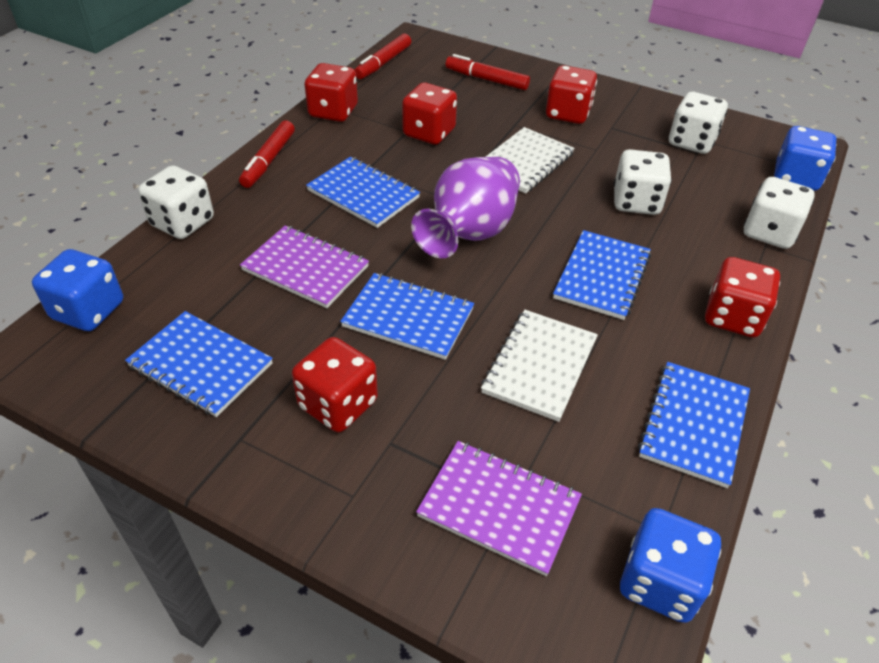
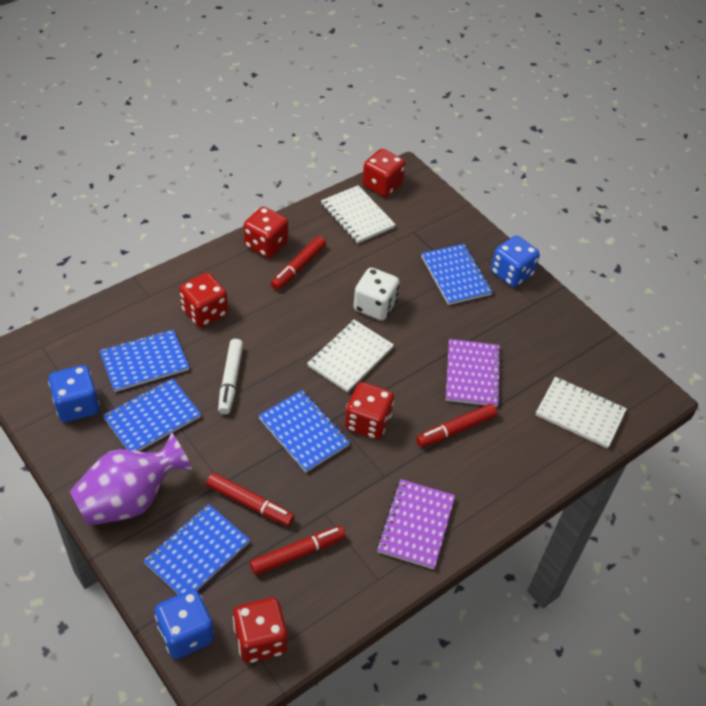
red marker: 3 -> 4
white dice: 4 -> 1
white marker: 0 -> 1
white notebook: 2 -> 3

